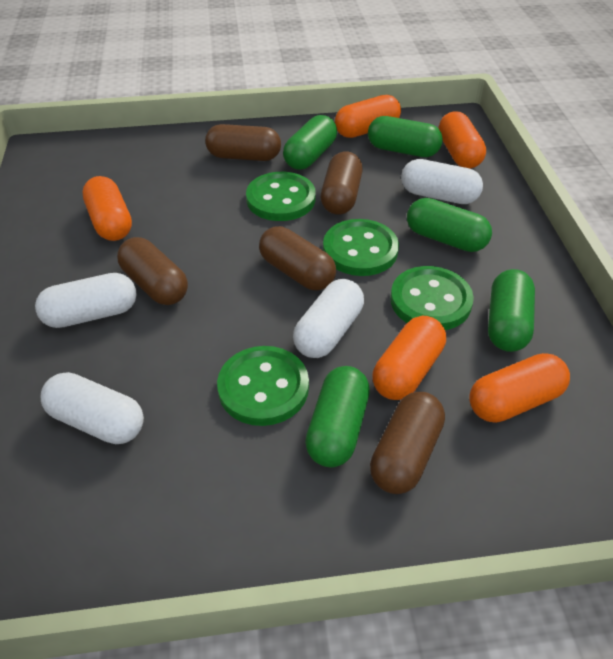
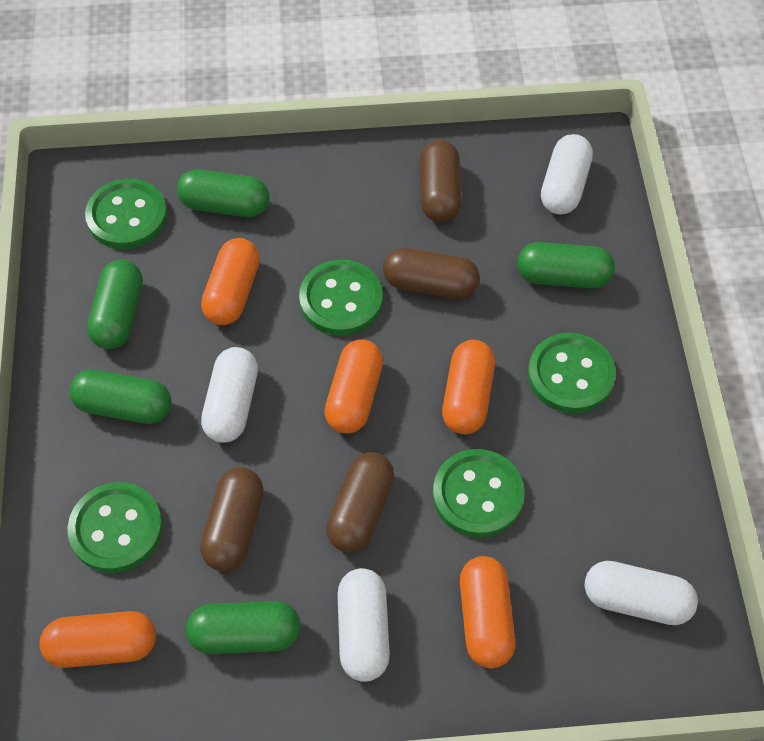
brown capsule: 5 -> 4
green button: 4 -> 5

